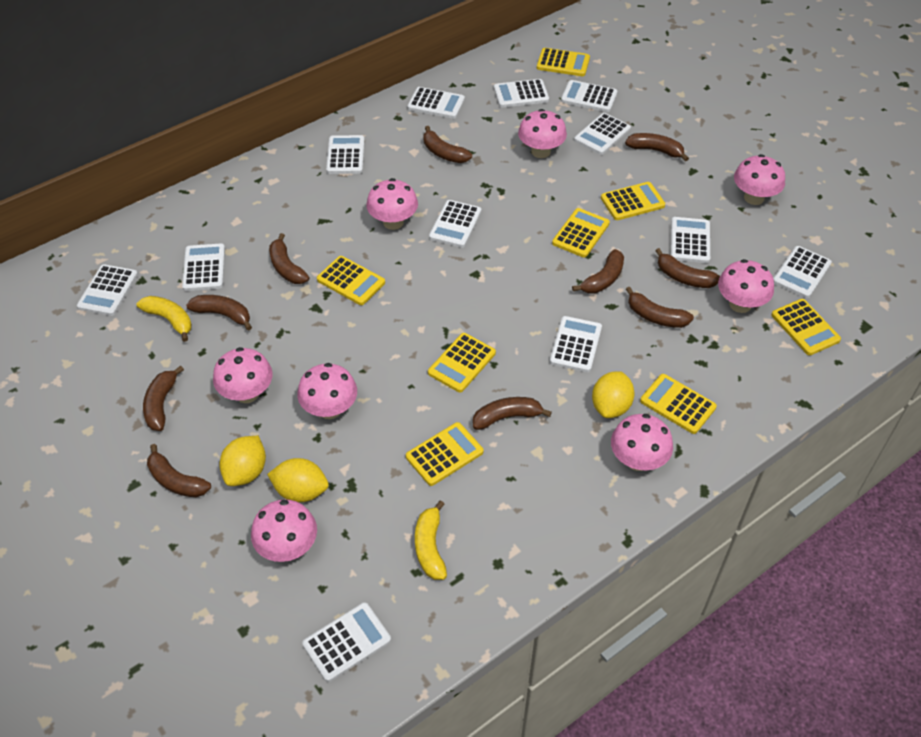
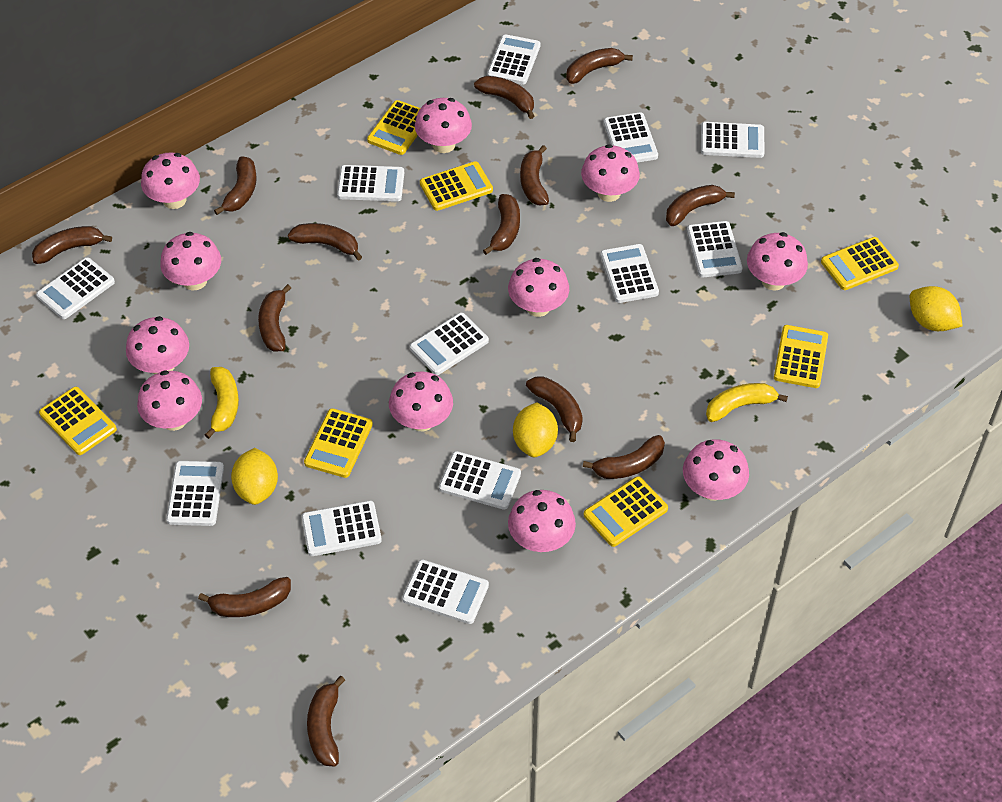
brown banana: 10 -> 13
pink mushroom: 8 -> 11
yellow calculator: 8 -> 7

